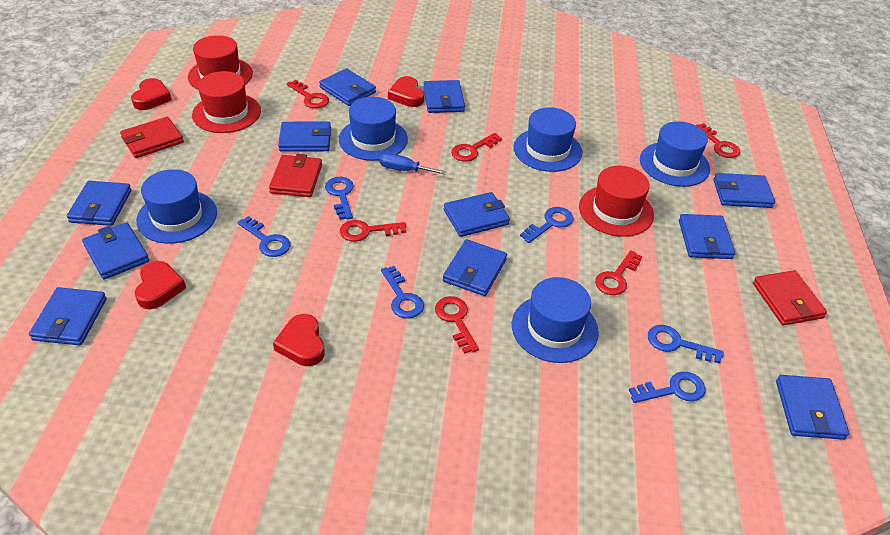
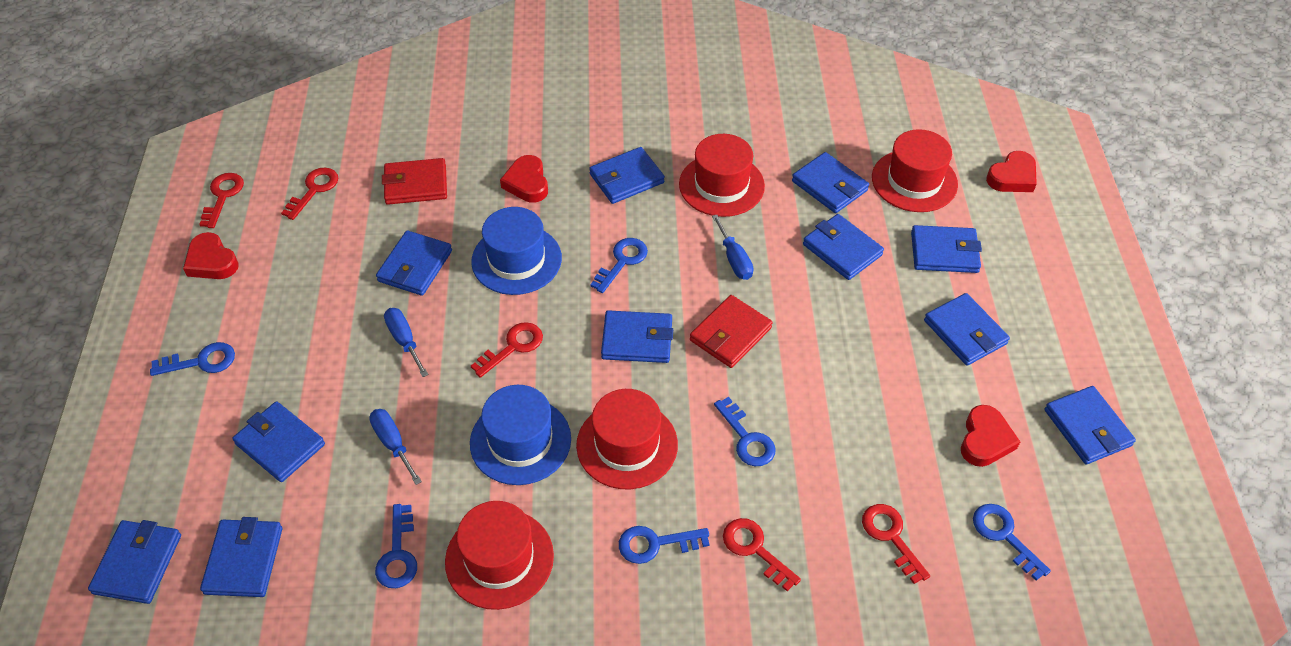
blue hat: 5 -> 2
blue screwdriver: 1 -> 3
red hat: 3 -> 4
red key: 6 -> 5
red wallet: 3 -> 2

